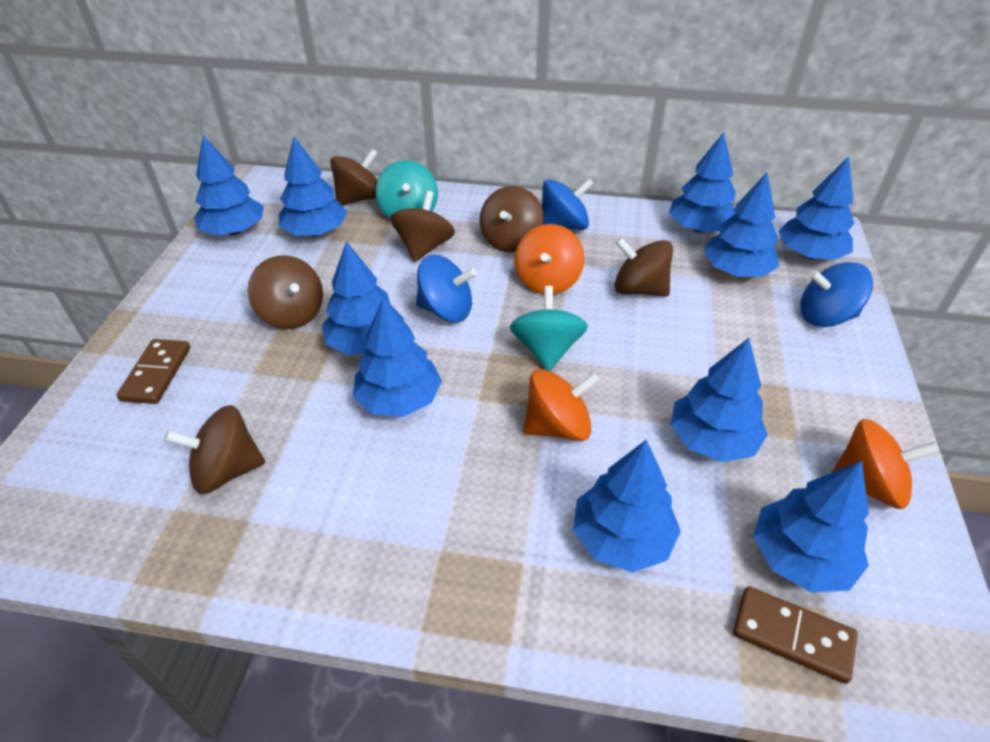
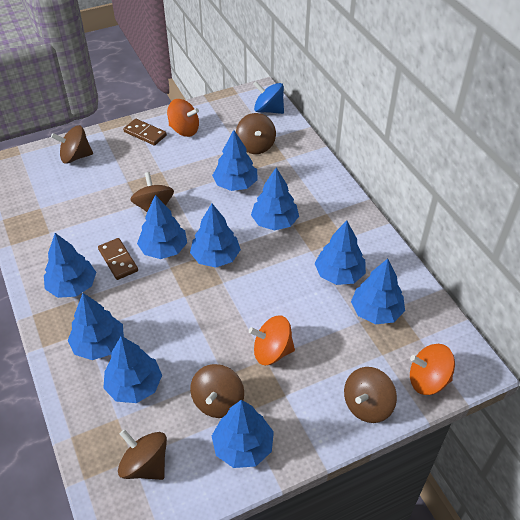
blue spinning top: 3 -> 1
turquoise spinning top: 2 -> 0

